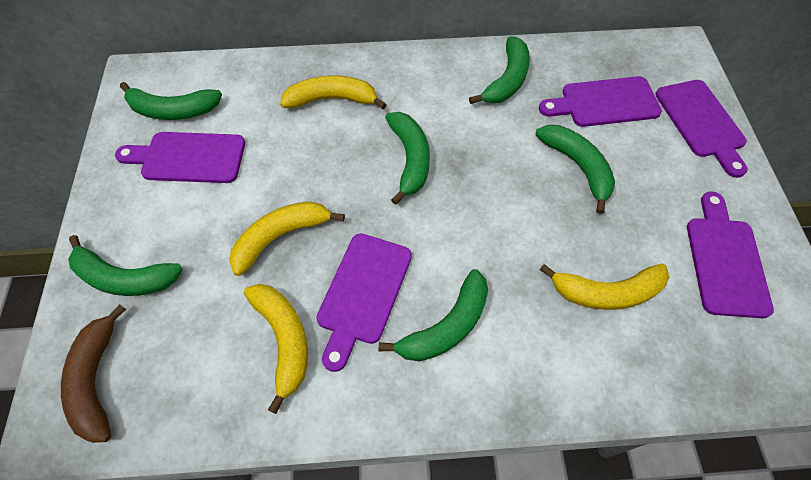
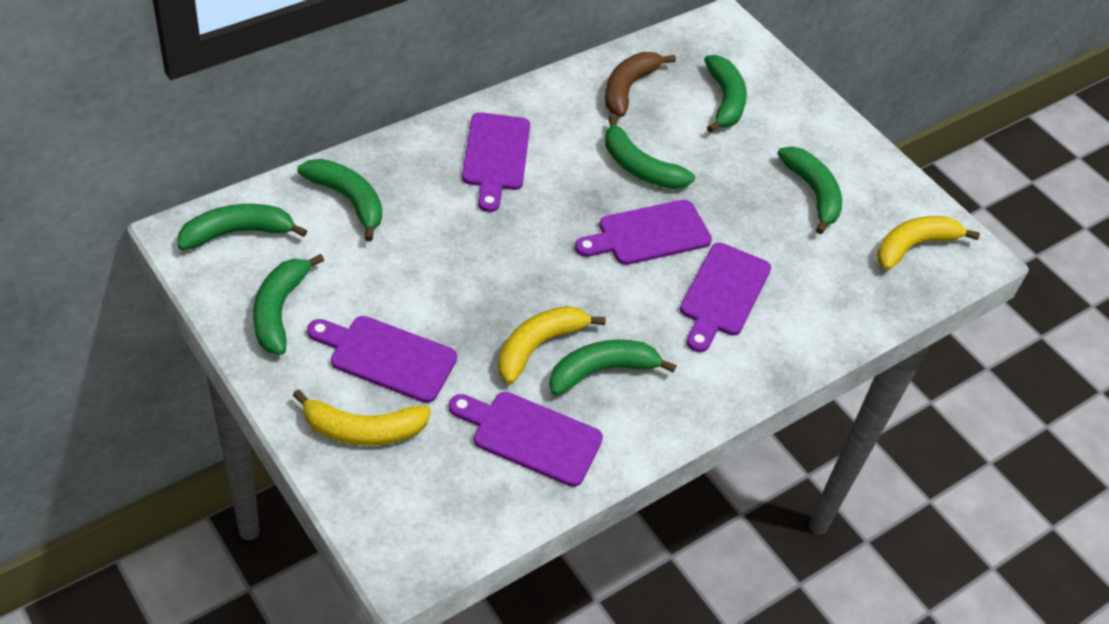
green banana: 6 -> 7
yellow banana: 4 -> 3

